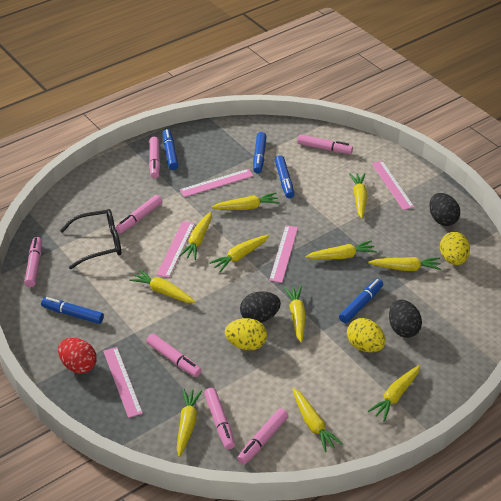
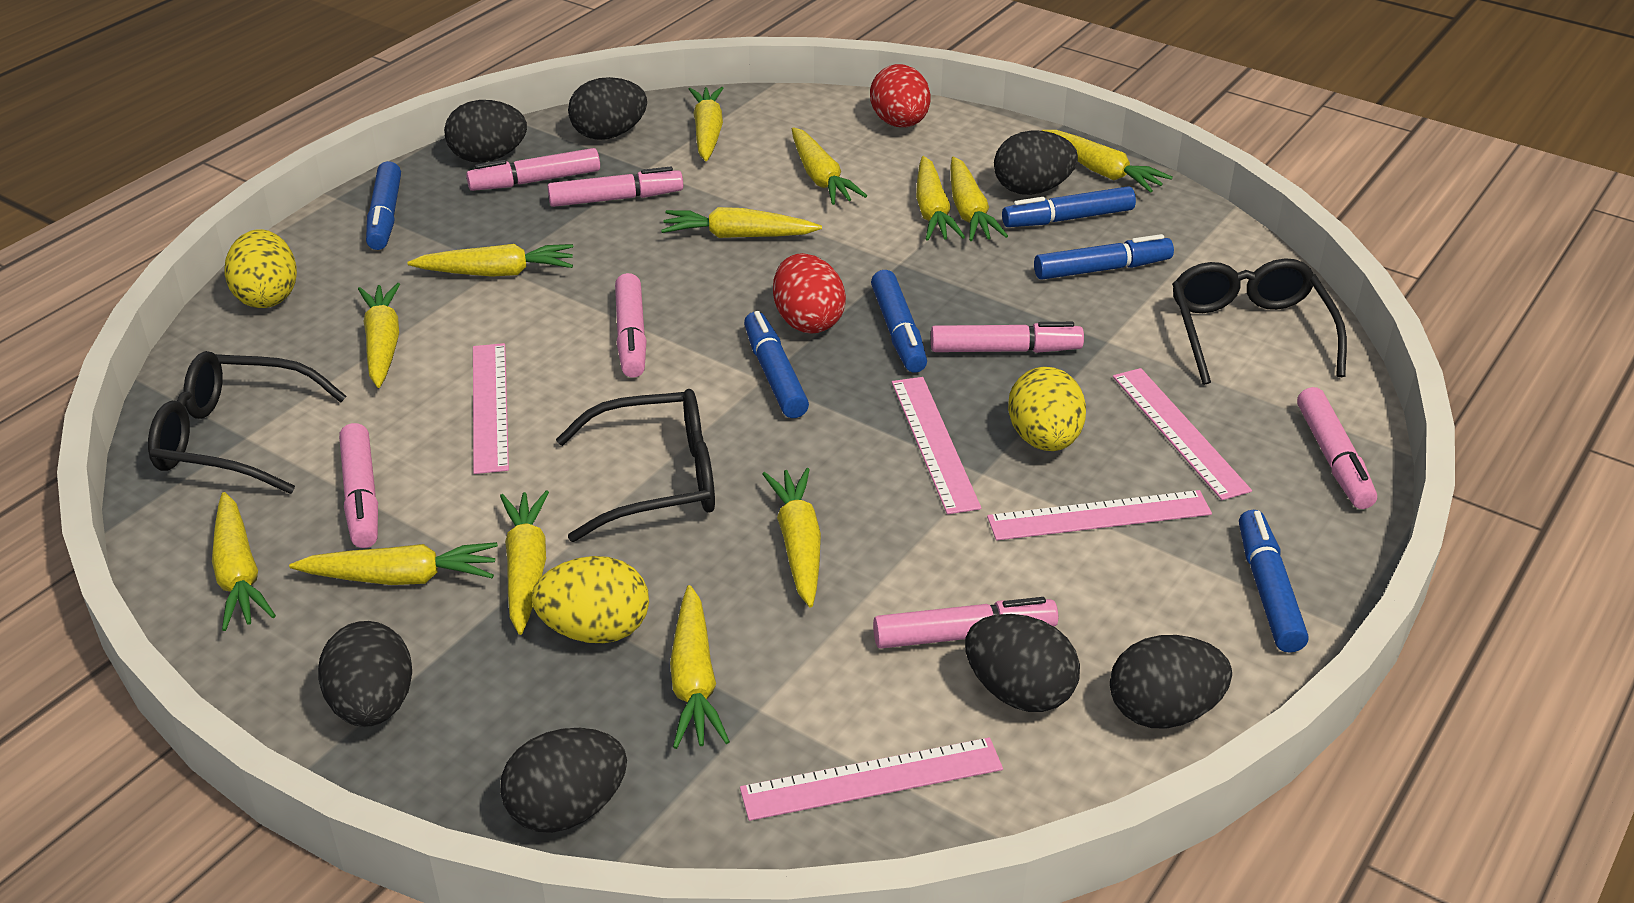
black egg: 3 -> 7
black glasses: 1 -> 3
blue marker: 5 -> 6
red egg: 1 -> 2
yellow carrot: 11 -> 13

